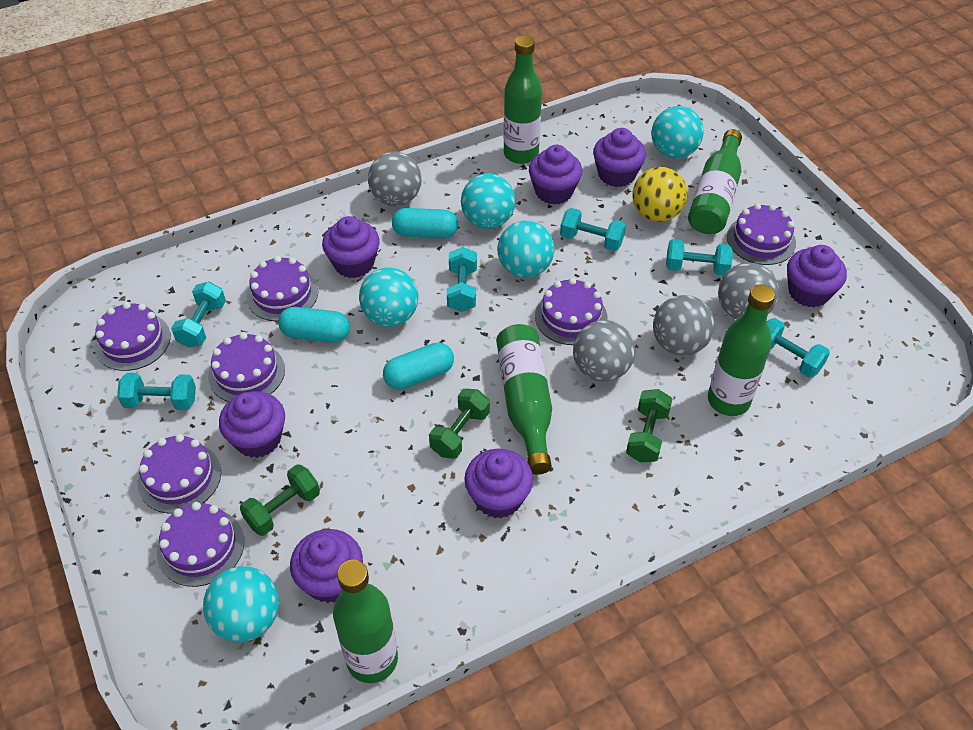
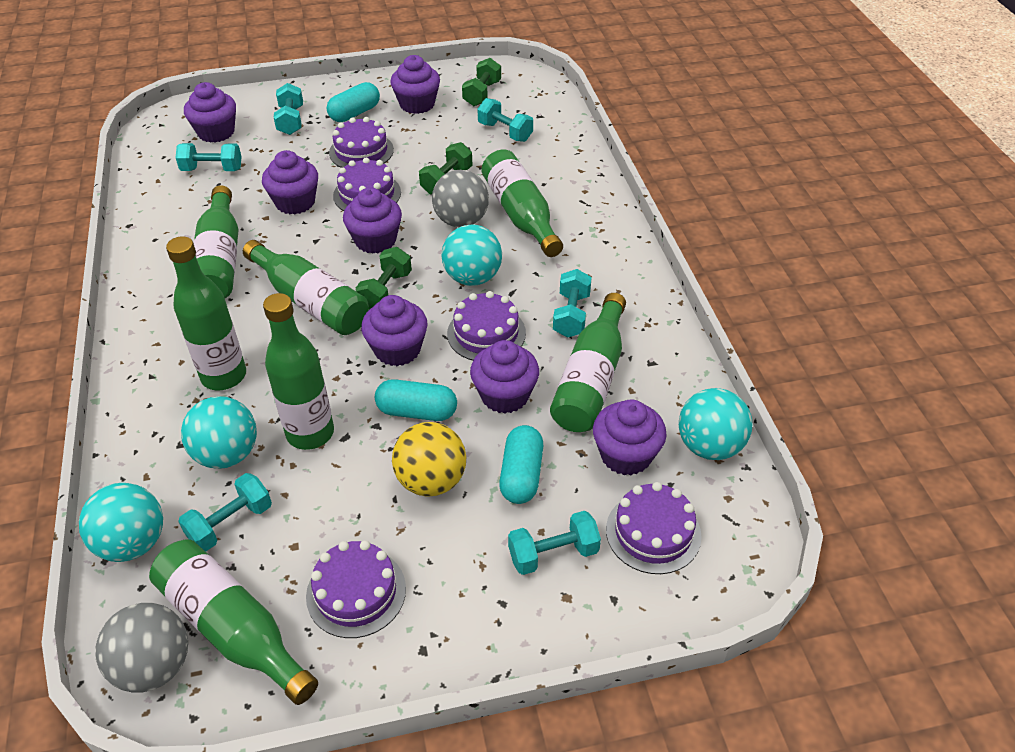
green bottle: 5 -> 7
grey ball: 4 -> 2
purple cake: 7 -> 5
turquoise ball: 5 -> 4

